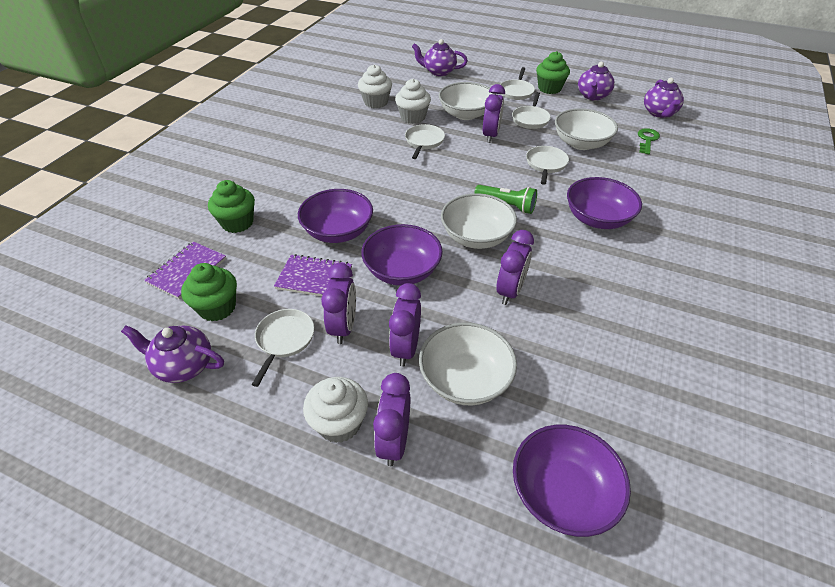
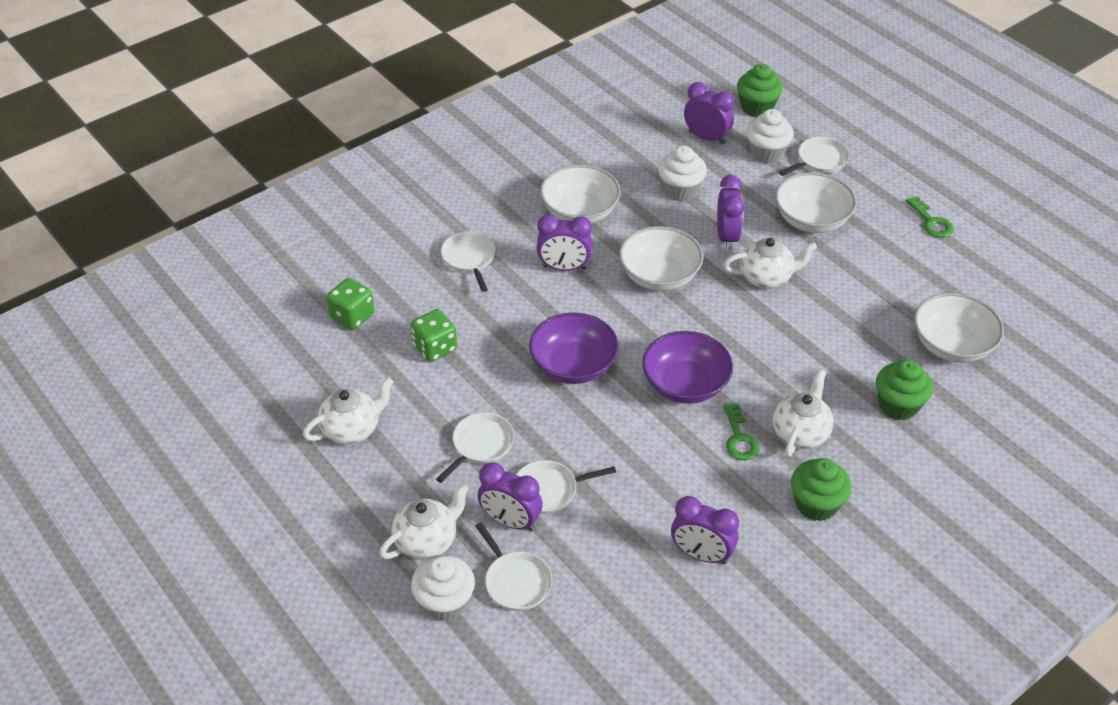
green dice: 0 -> 2
green flashlight: 1 -> 0
green key: 1 -> 2
purple bowl: 4 -> 2
purple notebook: 2 -> 0
purple teapot: 4 -> 0
white teapot: 0 -> 4

